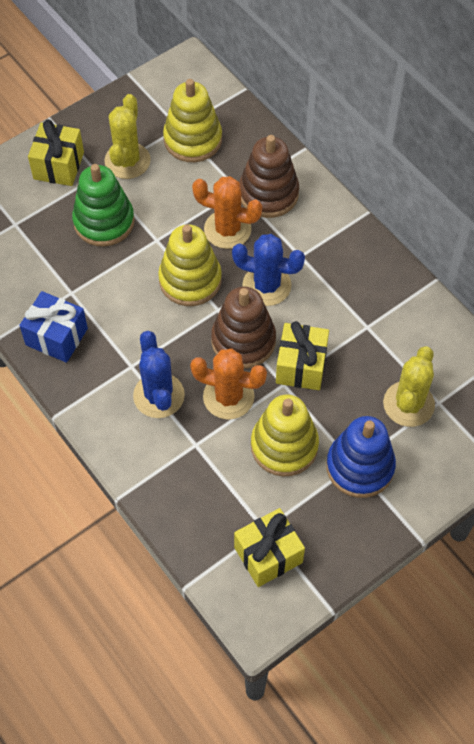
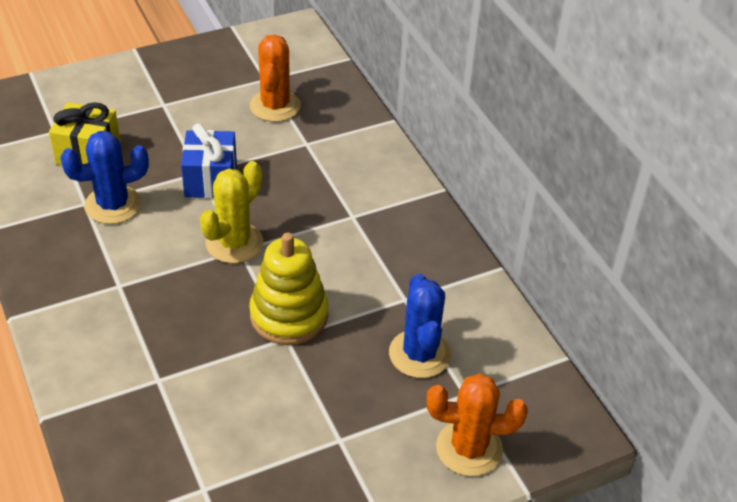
blue stacking toy: 1 -> 0
brown stacking toy: 2 -> 0
green stacking toy: 1 -> 0
yellow cactus: 2 -> 1
yellow gift: 3 -> 1
yellow stacking toy: 3 -> 1

